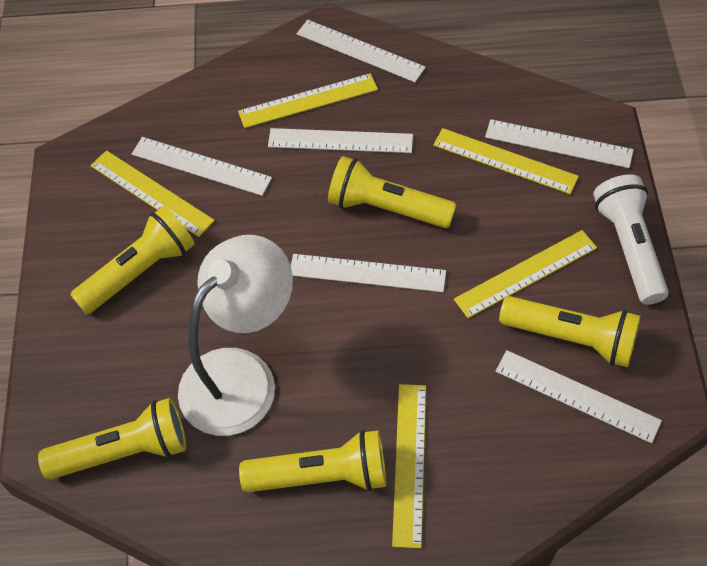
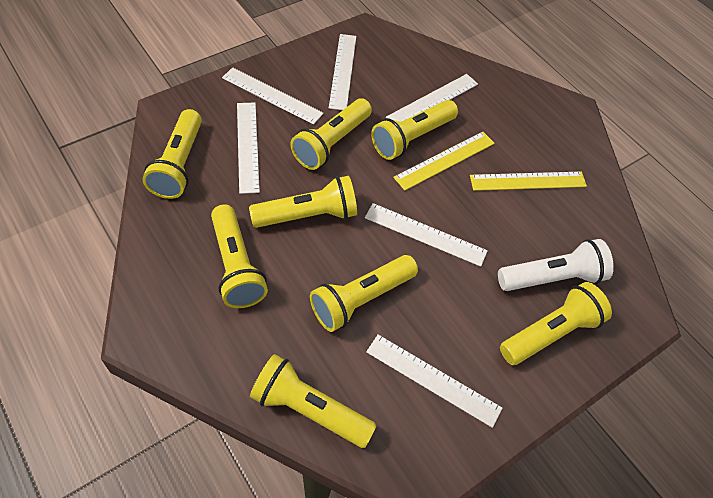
white lamp: 1 -> 0
yellow flashlight: 5 -> 8
yellow ruler: 5 -> 2

